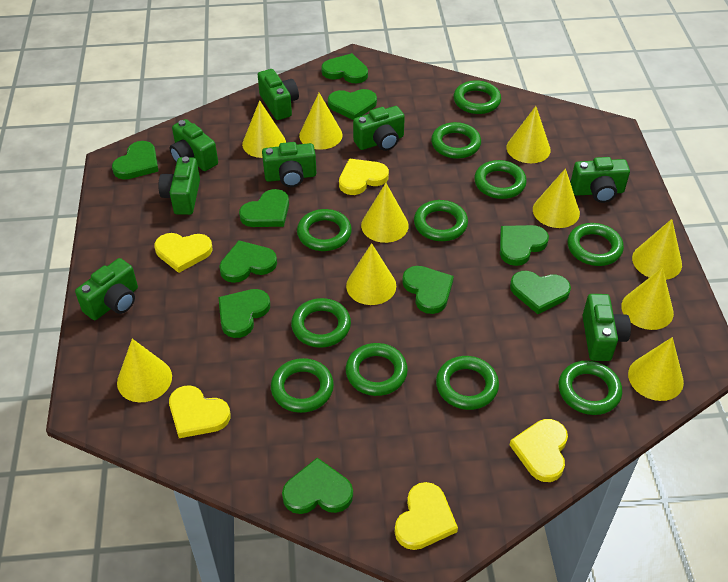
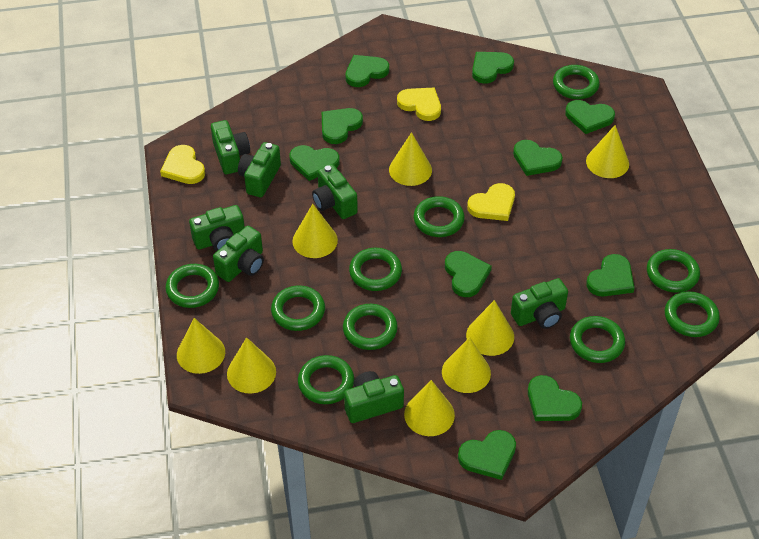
green camera: 8 -> 7
green ring: 11 -> 10
yellow cone: 10 -> 8
yellow heart: 5 -> 3

